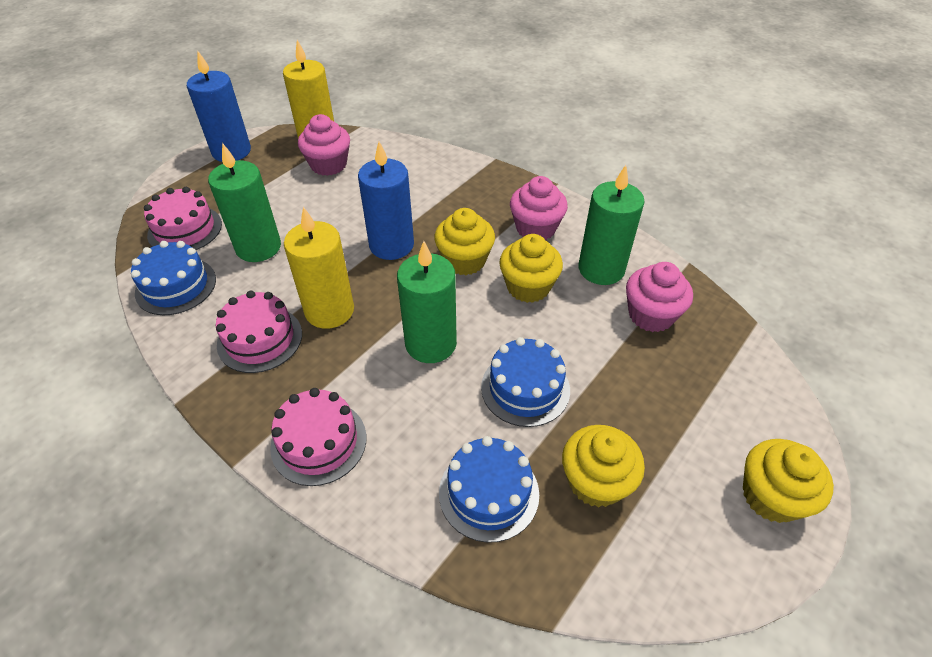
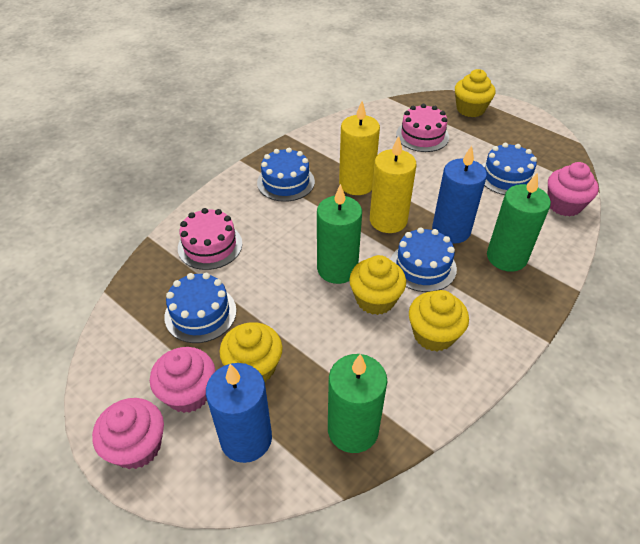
blue cake: 3 -> 4
pink cake: 3 -> 2

